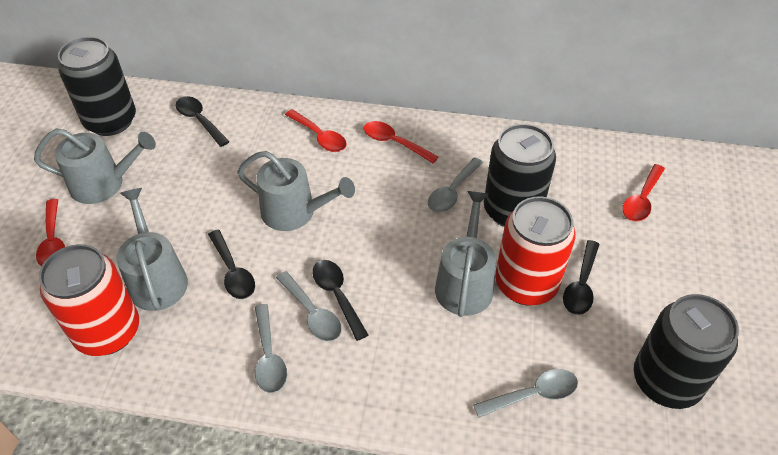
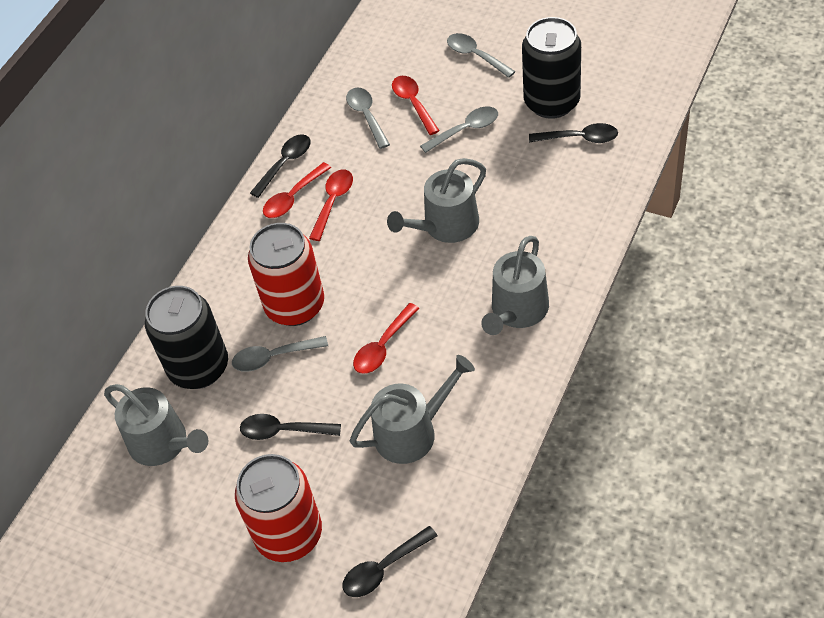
black can: 3 -> 2

